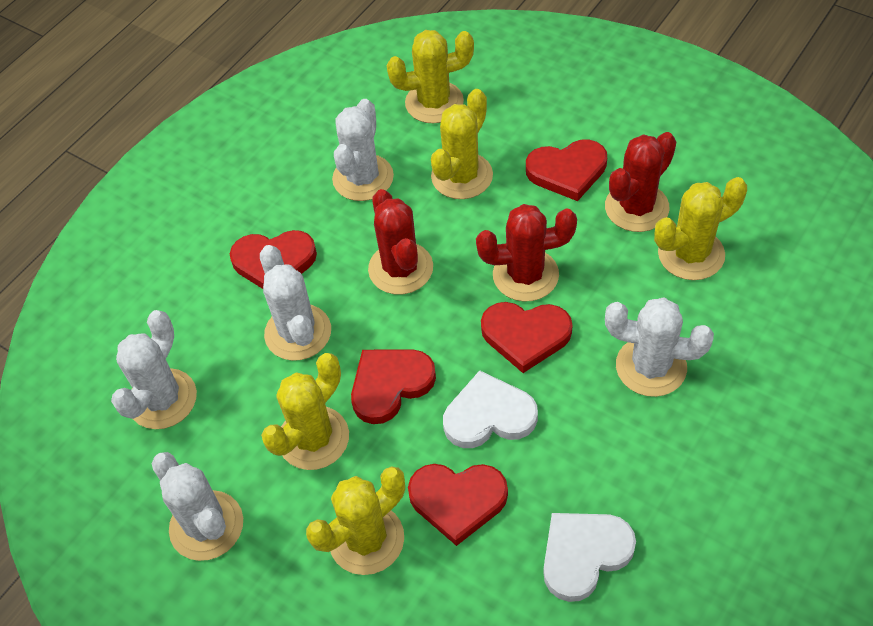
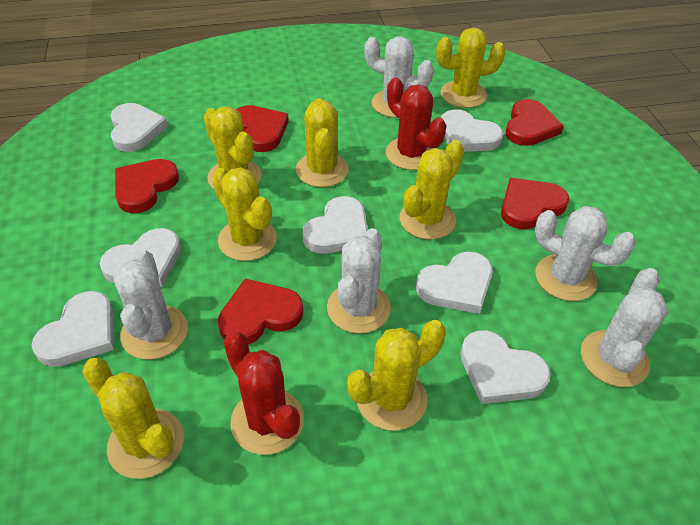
red cactus: 3 -> 2
white heart: 2 -> 7
yellow cactus: 5 -> 7

